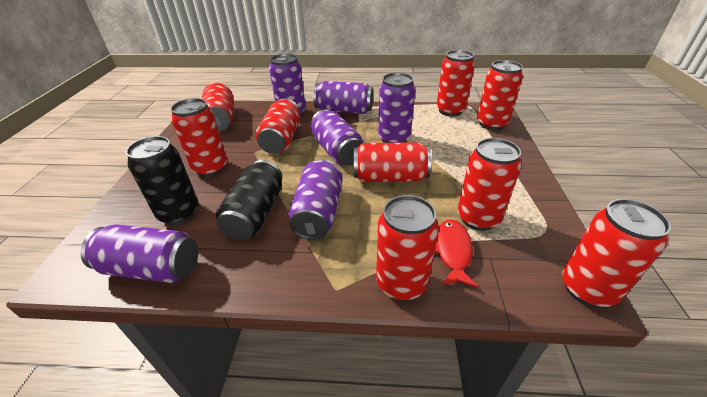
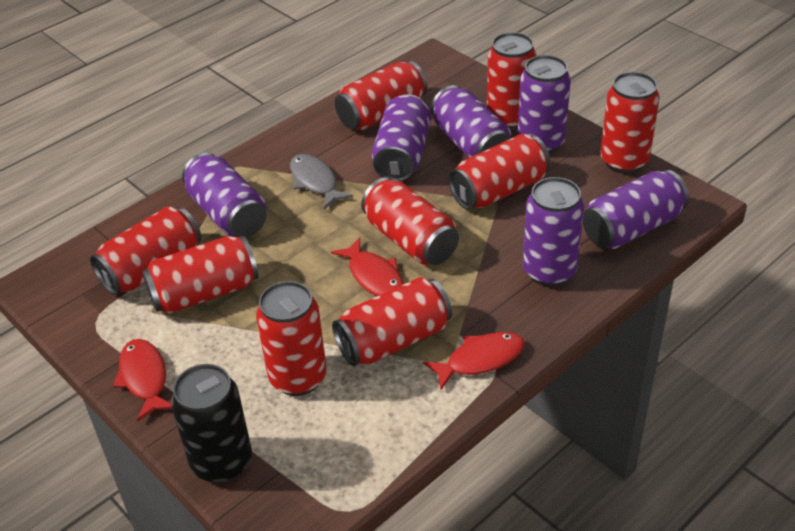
black can: 2 -> 1
grey fish: 0 -> 1
red fish: 1 -> 3

